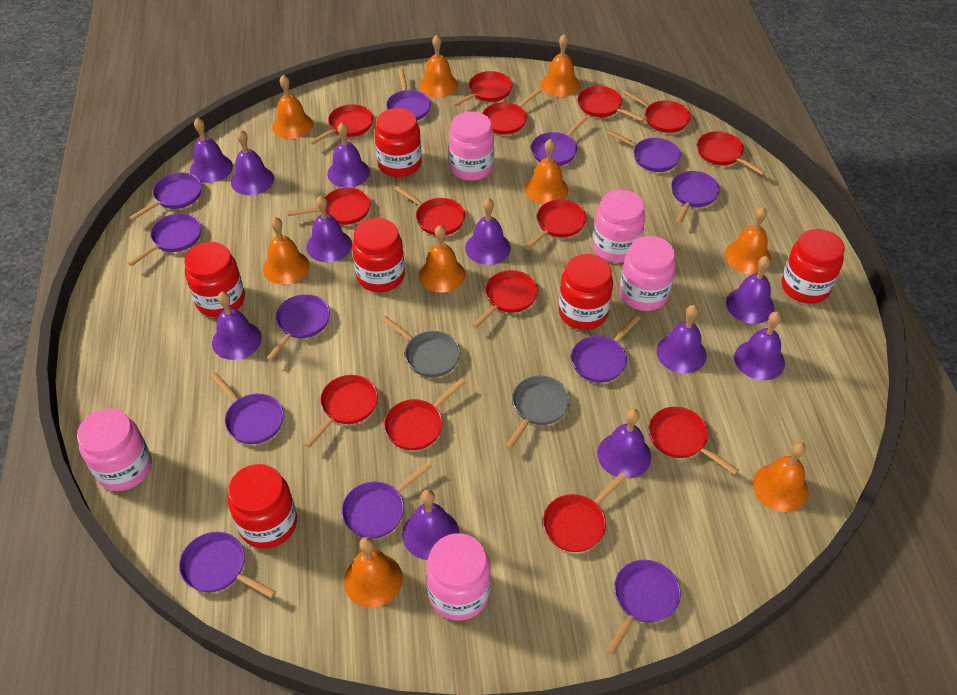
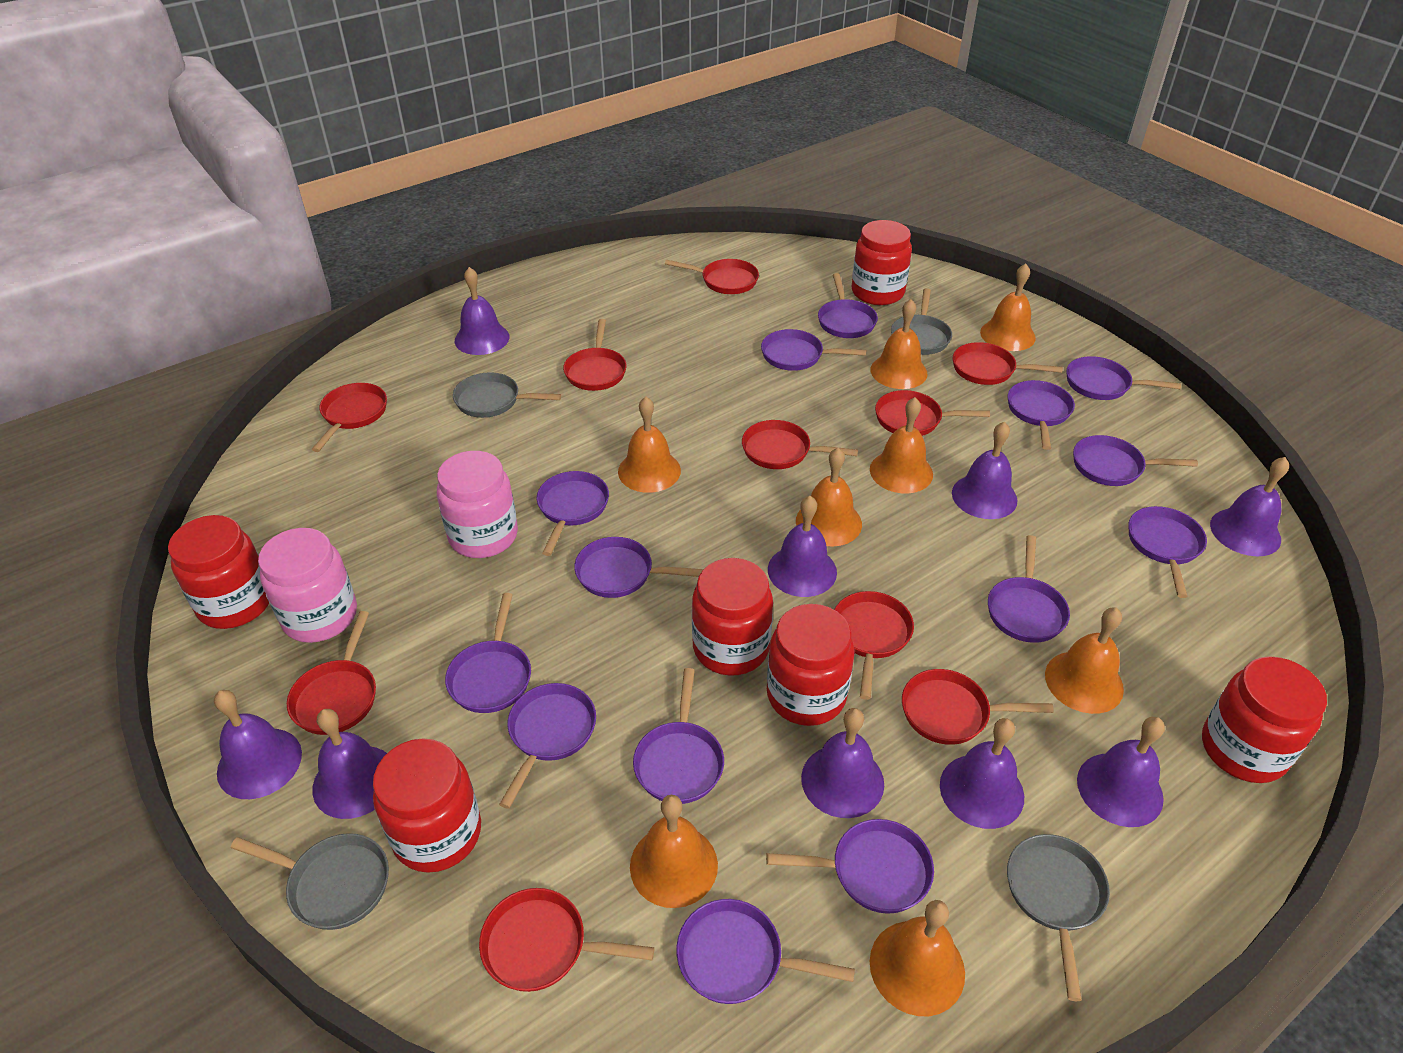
grey pan: 2 -> 4
orange bell: 9 -> 8
pink jar: 5 -> 2
purple bell: 11 -> 9
purple pan: 12 -> 14
red pan: 14 -> 10

